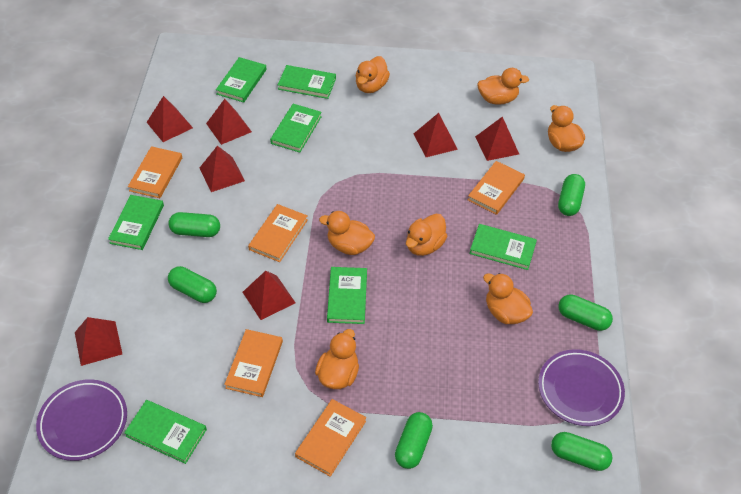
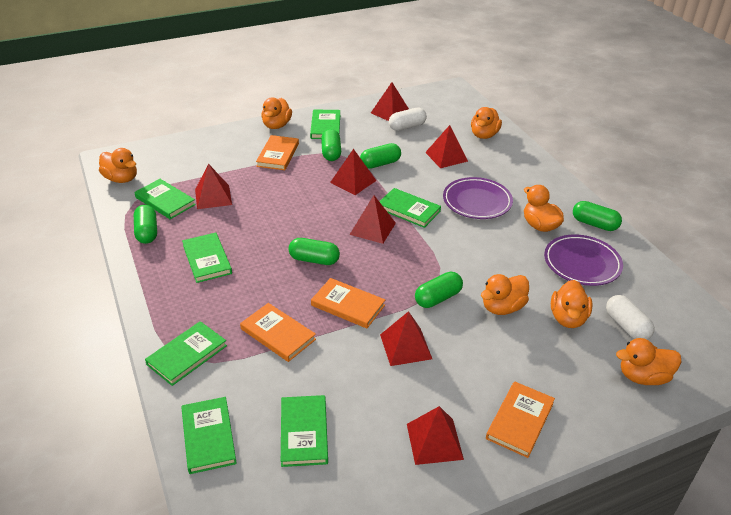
orange book: 5 -> 4
white capsule: 0 -> 2

